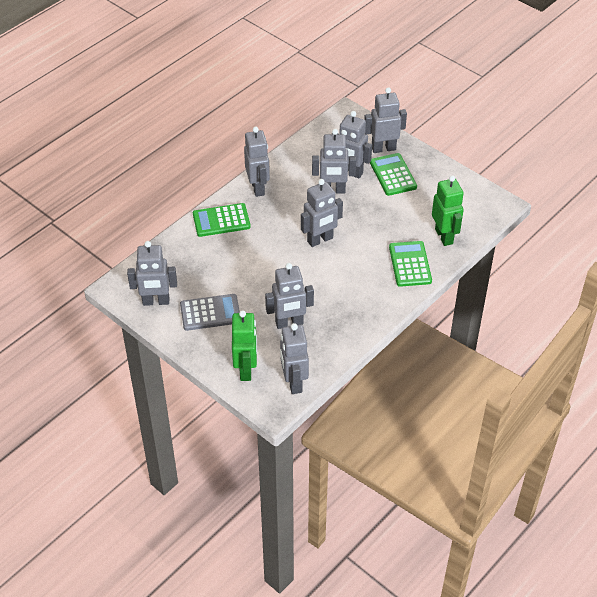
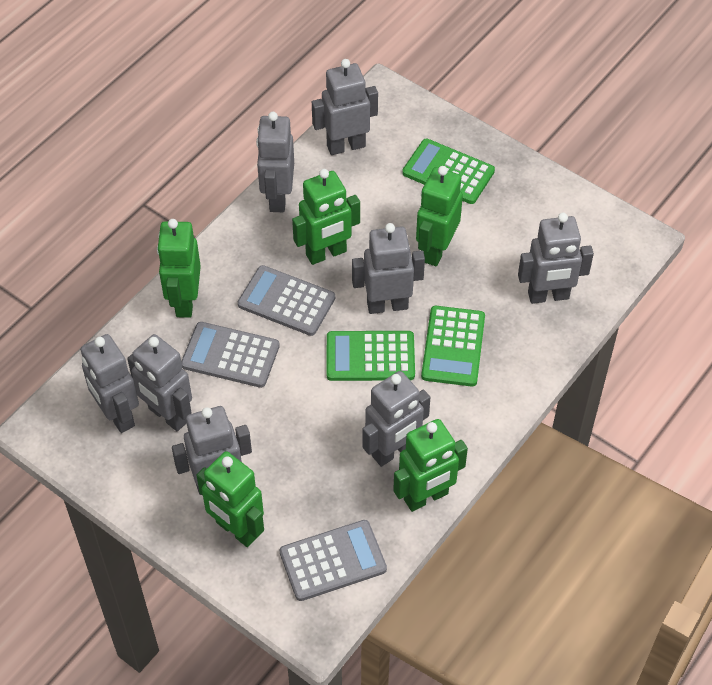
green robot: 2 -> 5
grey calculator: 1 -> 3

